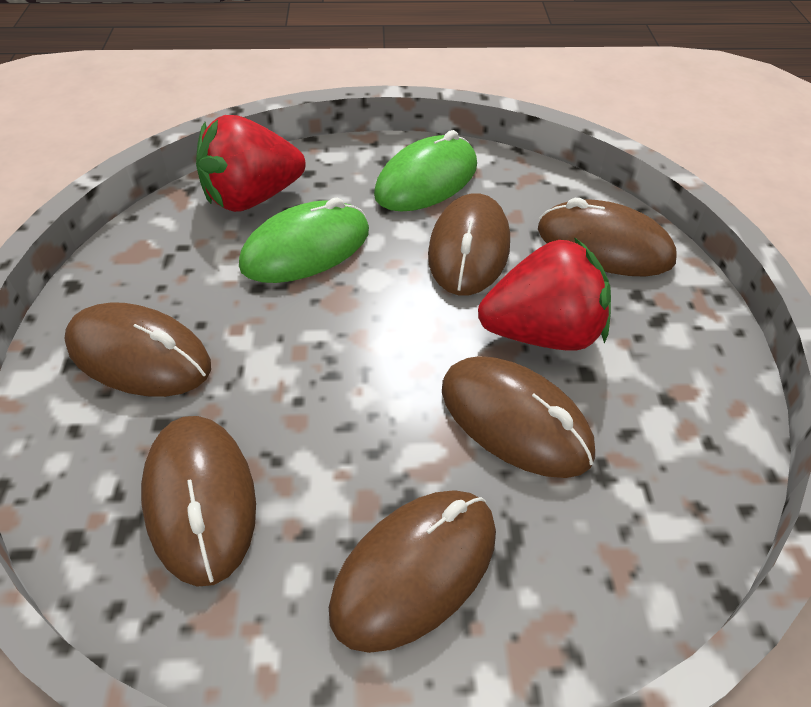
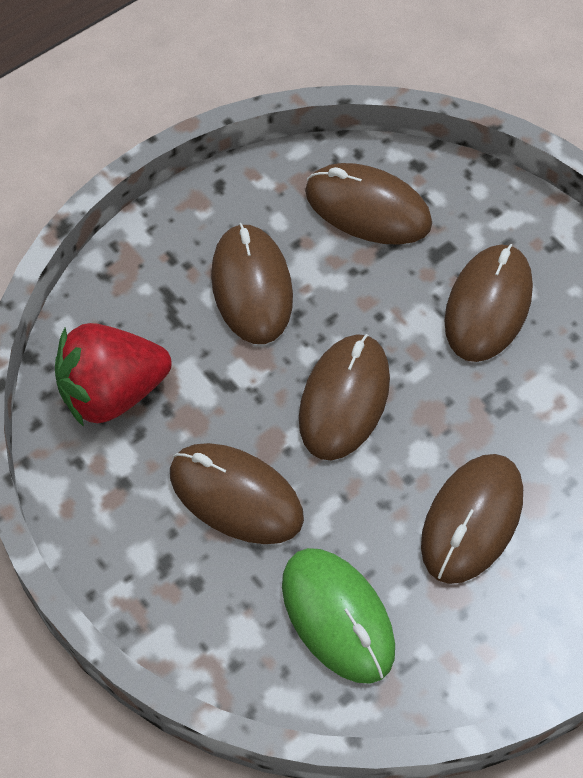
green mouse: 2 -> 1
red strawberry: 2 -> 1

